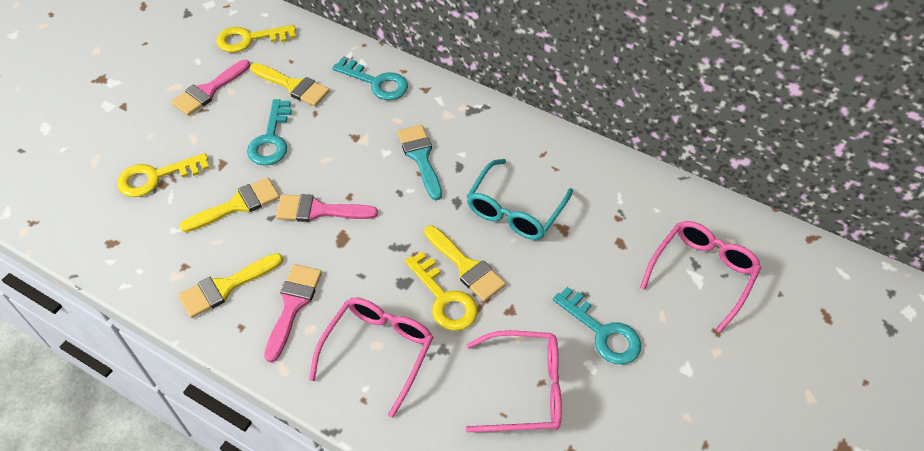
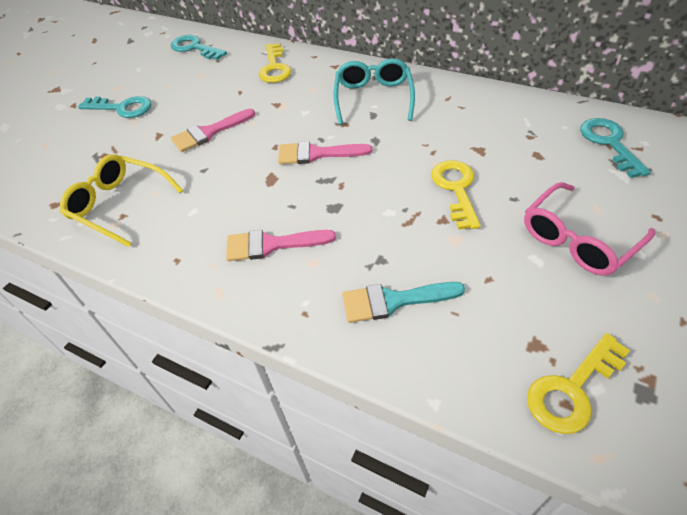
pink glasses: 3 -> 1
yellow brush: 4 -> 0
yellow glasses: 0 -> 1

